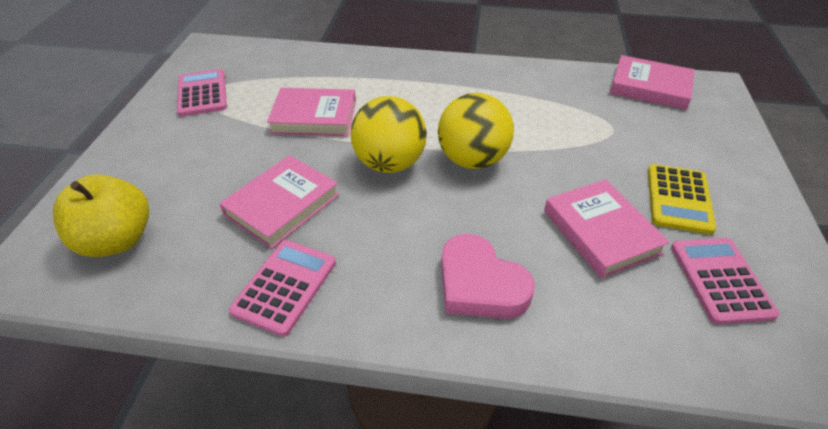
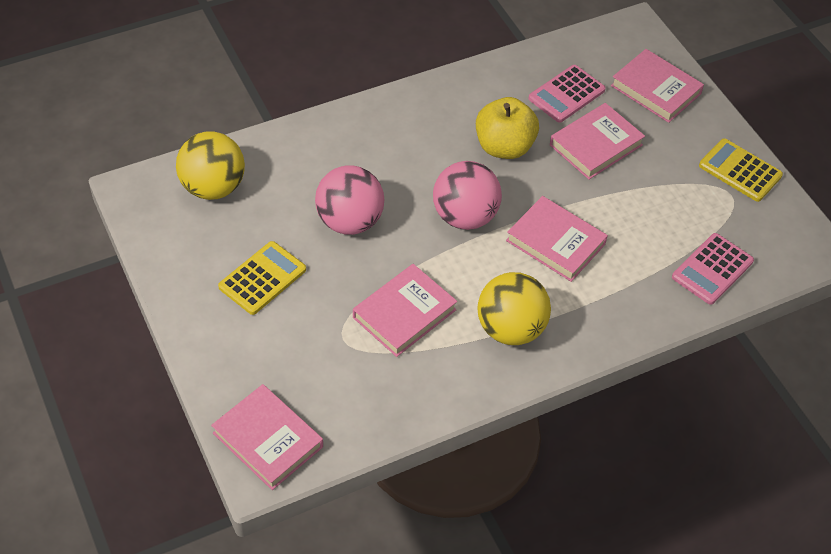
pink ball: 0 -> 2
pink book: 4 -> 5
pink calculator: 3 -> 2
pink heart: 1 -> 0
yellow calculator: 1 -> 2

